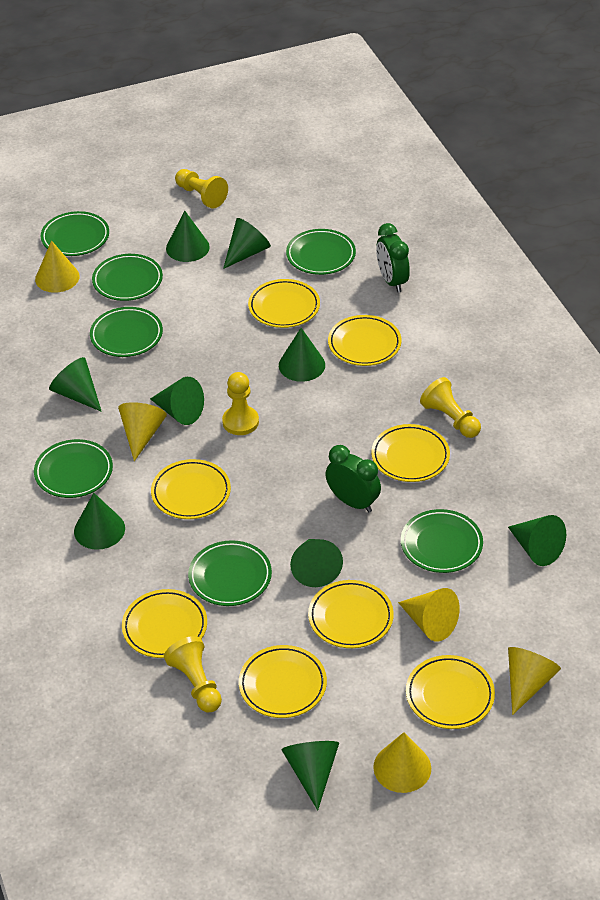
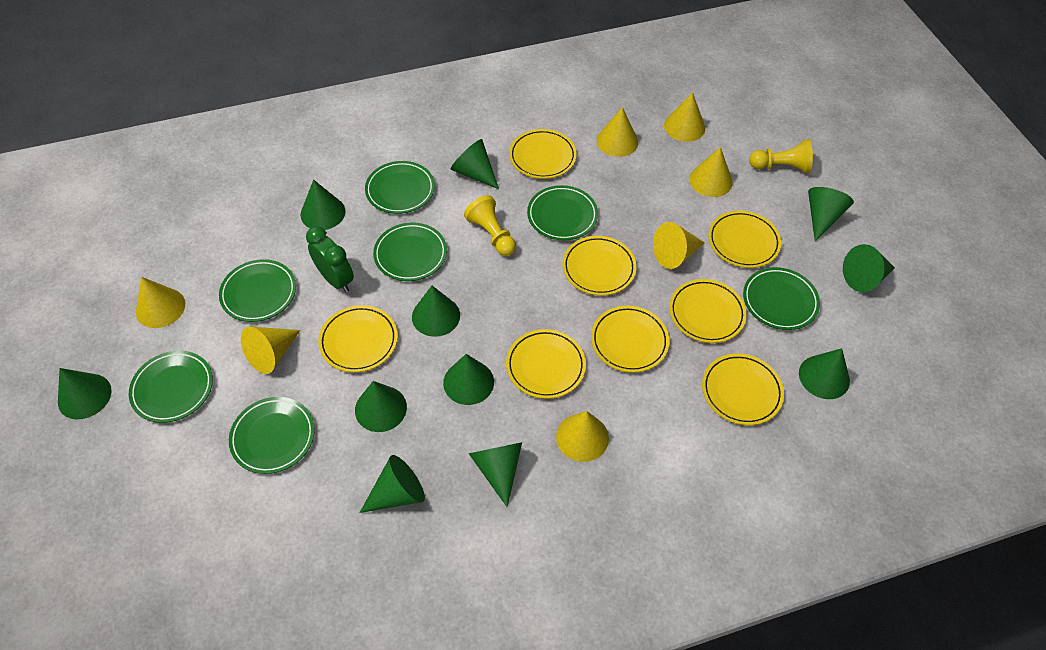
green clock: 2 -> 1
green cone: 9 -> 11
yellow cone: 5 -> 7
yellow pawn: 4 -> 2

